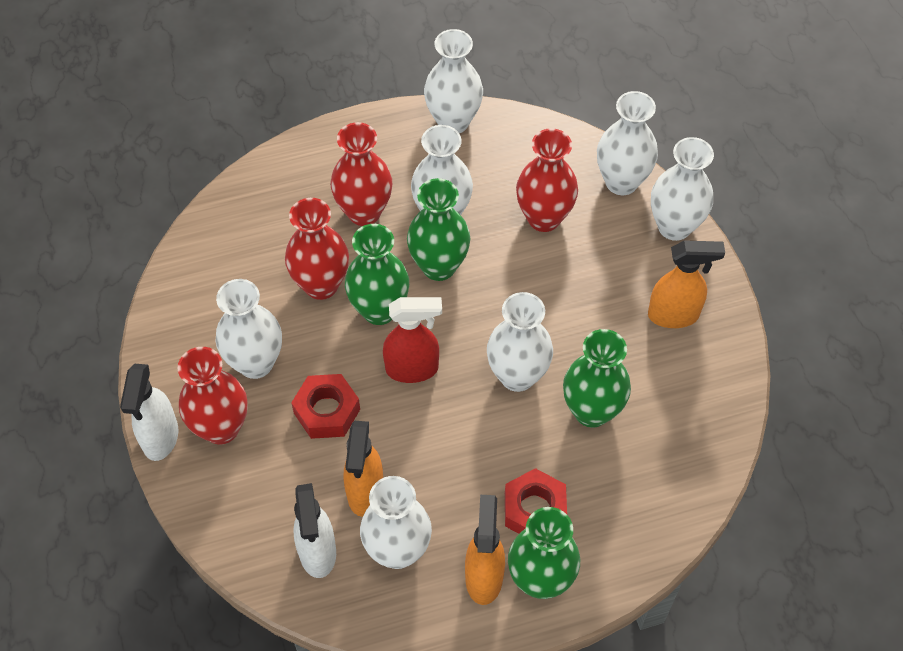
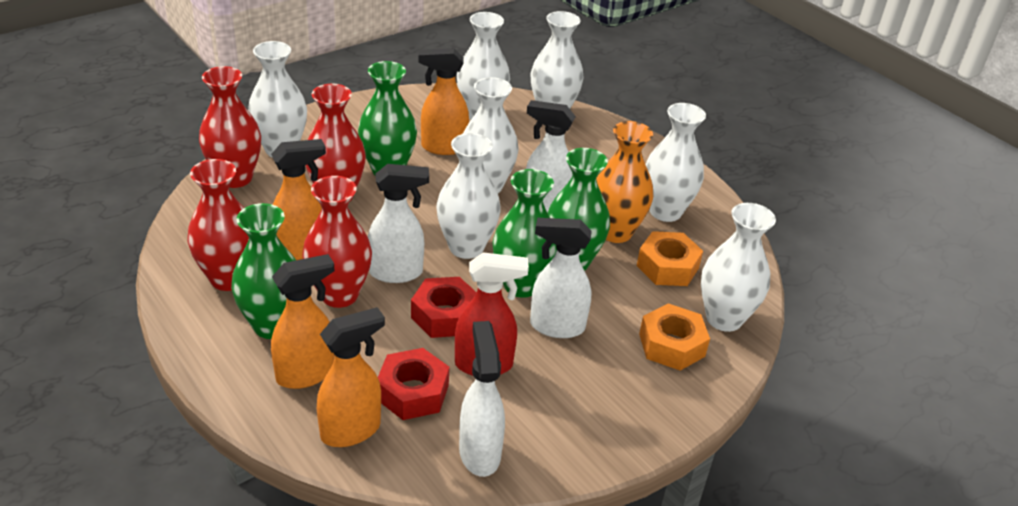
orange nut: 0 -> 2
orange spray bottle: 3 -> 4
orange vase: 0 -> 1
white spray bottle: 2 -> 4

